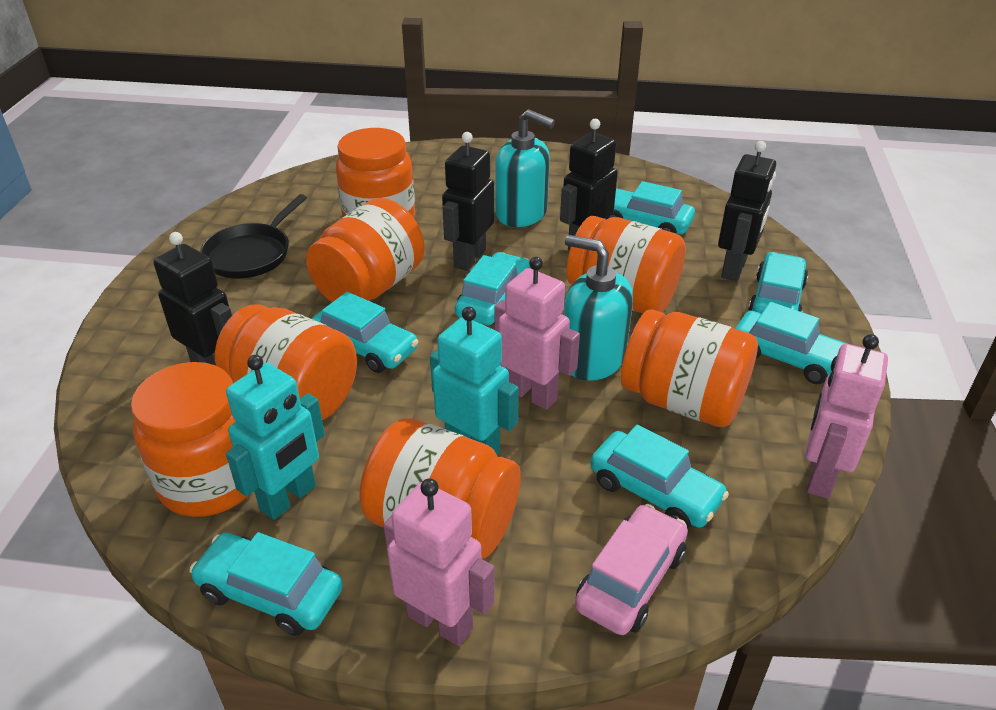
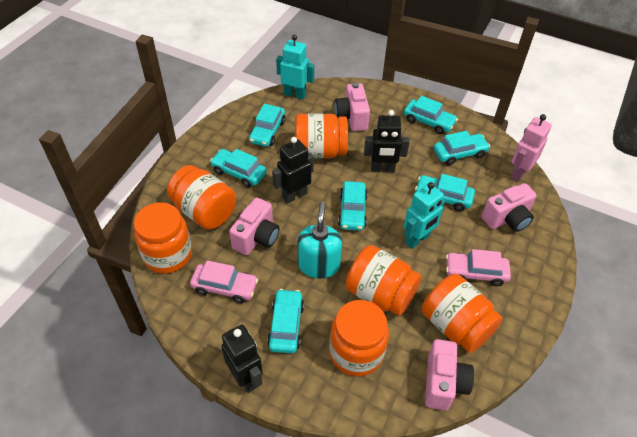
black pan: 1 -> 0
black robot: 4 -> 3
orange jar: 7 -> 6
pink camera: 0 -> 4
pink car: 1 -> 2
pink robot: 3 -> 1
turquoise soap dispenser: 2 -> 1

